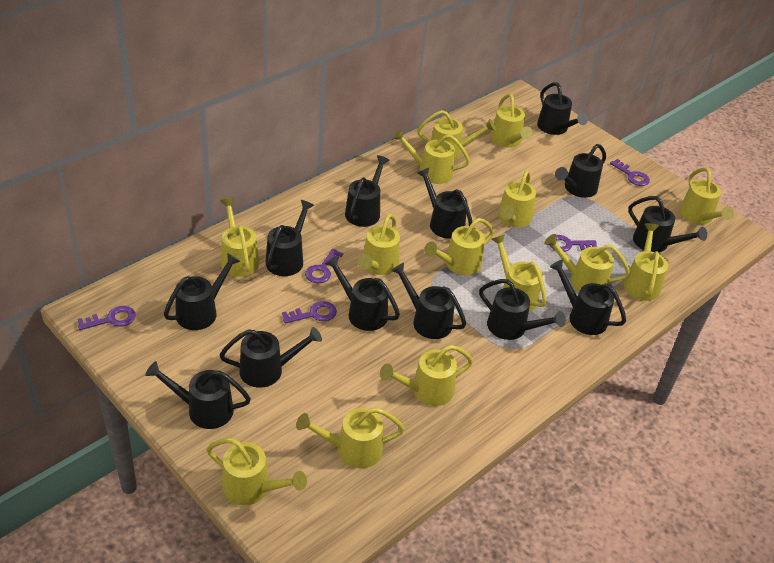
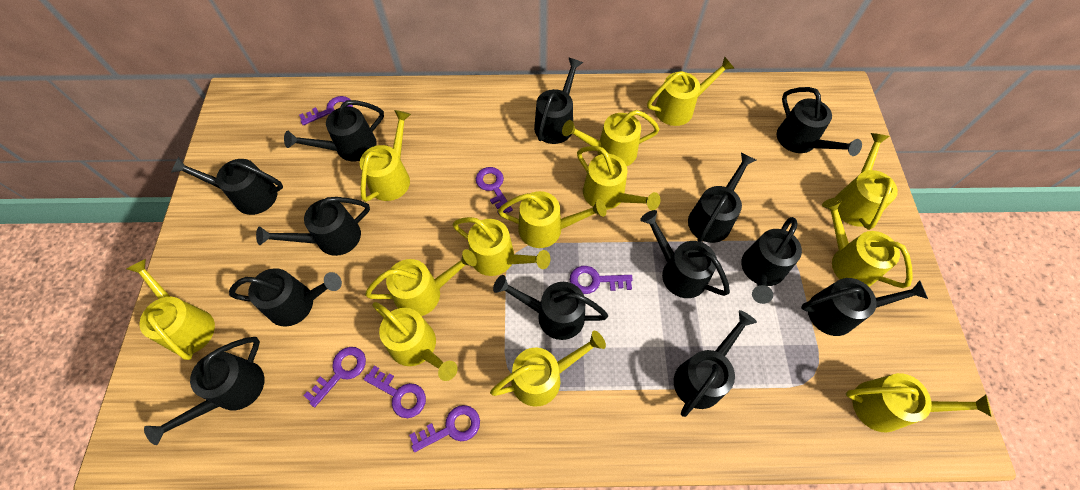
purple key: 5 -> 6
yellow watering can: 14 -> 13

